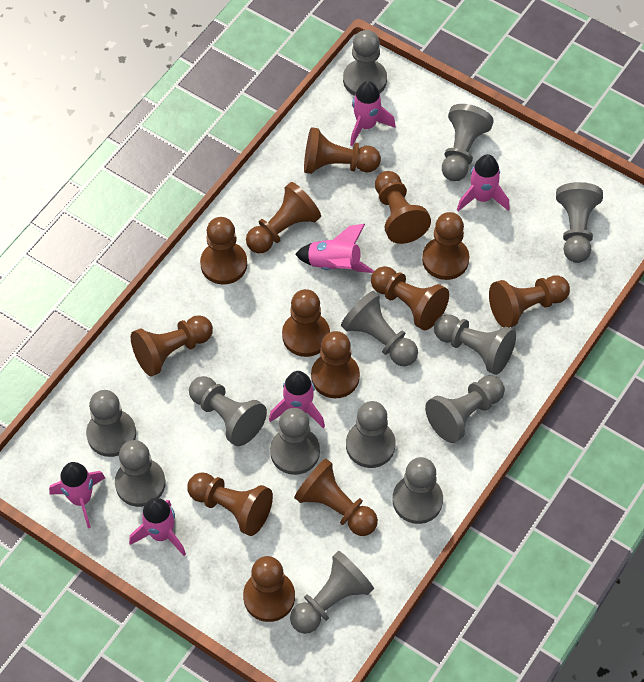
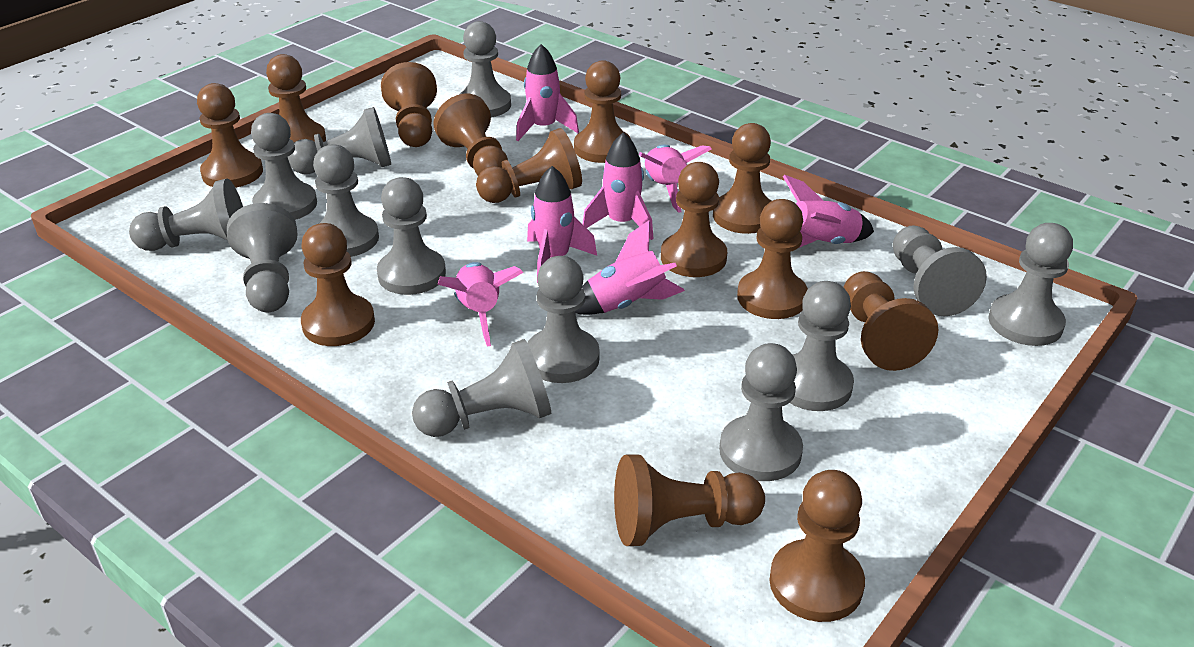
pink rocket: 6 -> 7

